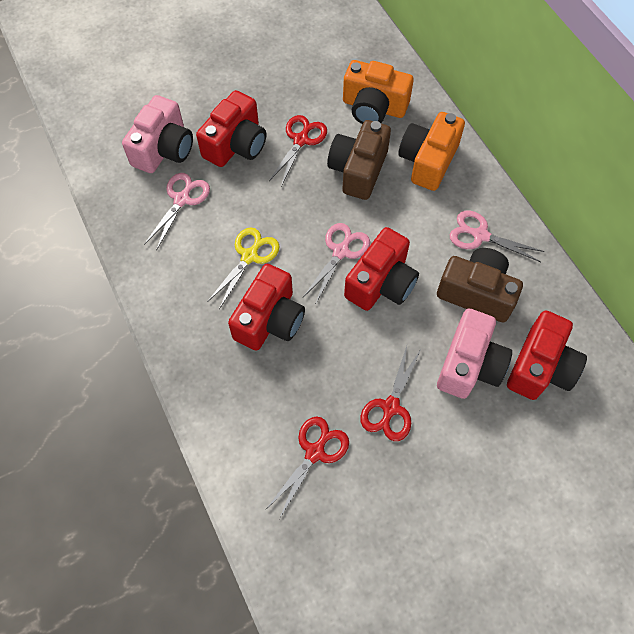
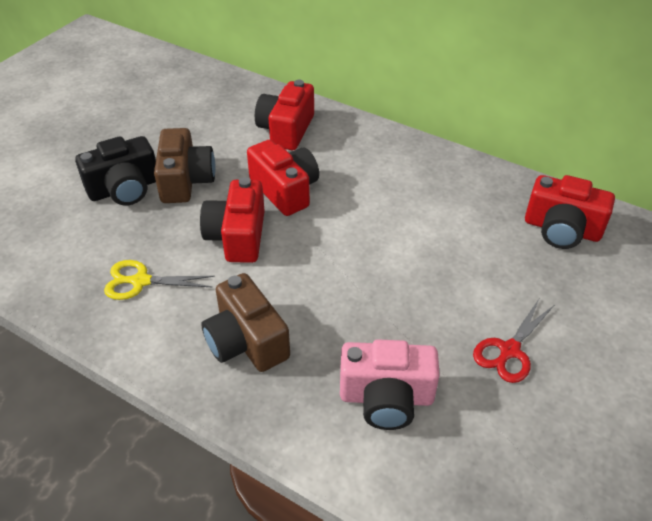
black camera: 0 -> 1
orange camera: 2 -> 0
pink camera: 2 -> 1
pink scissors: 3 -> 0
red scissors: 3 -> 1

